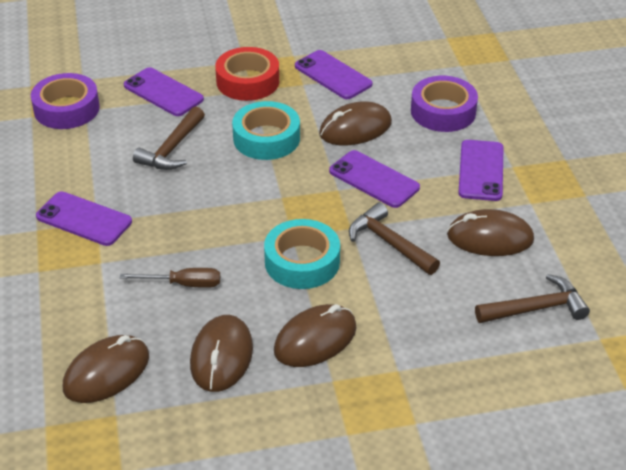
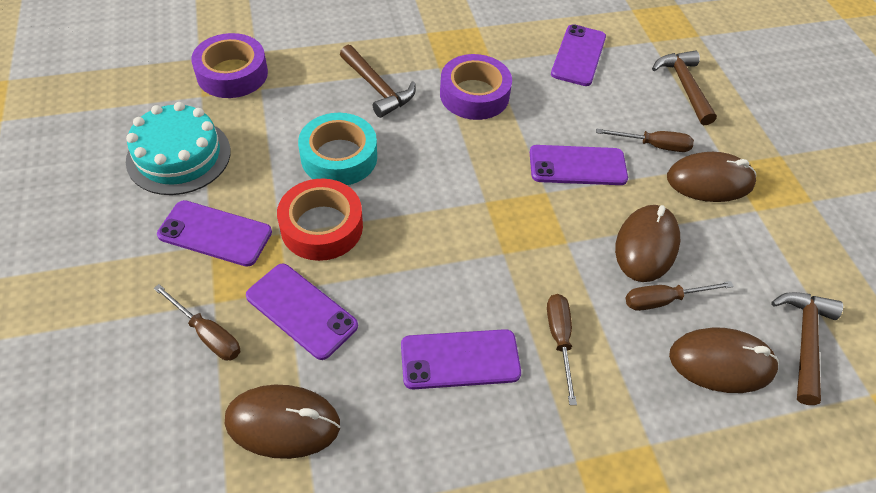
brown mouse: 5 -> 4
brown screwdriver: 1 -> 4
turquoise cake: 0 -> 1
turquoise tape: 2 -> 1

